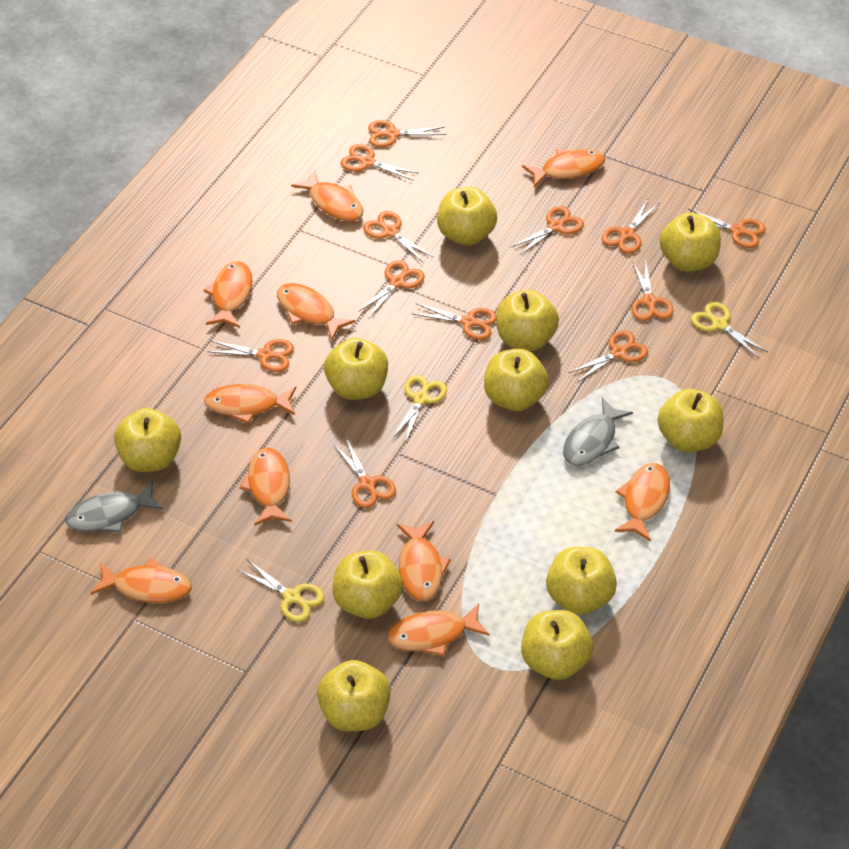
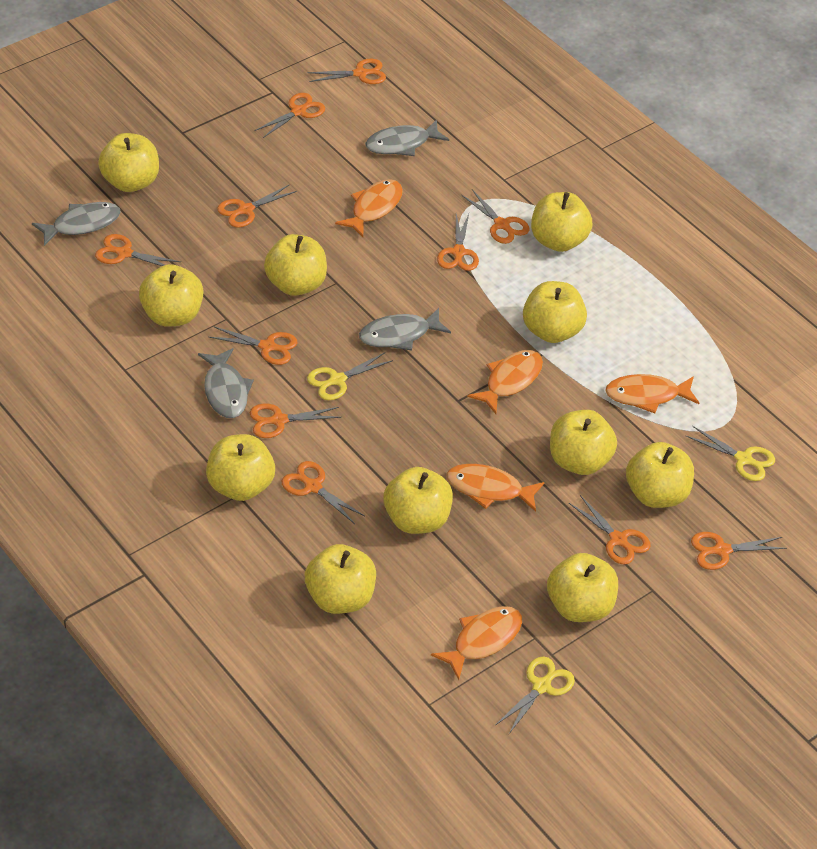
grey fish: 2 -> 4
orange fish: 10 -> 5
orange scissors: 12 -> 11

